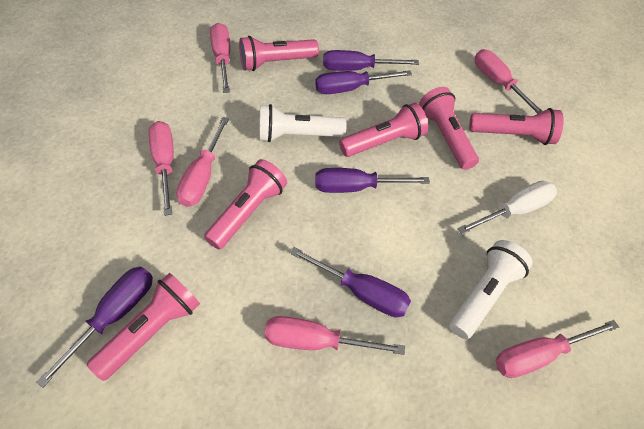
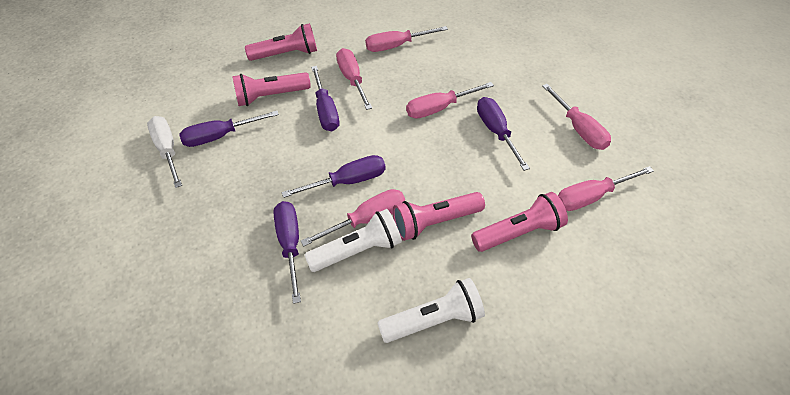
pink flashlight: 6 -> 4

